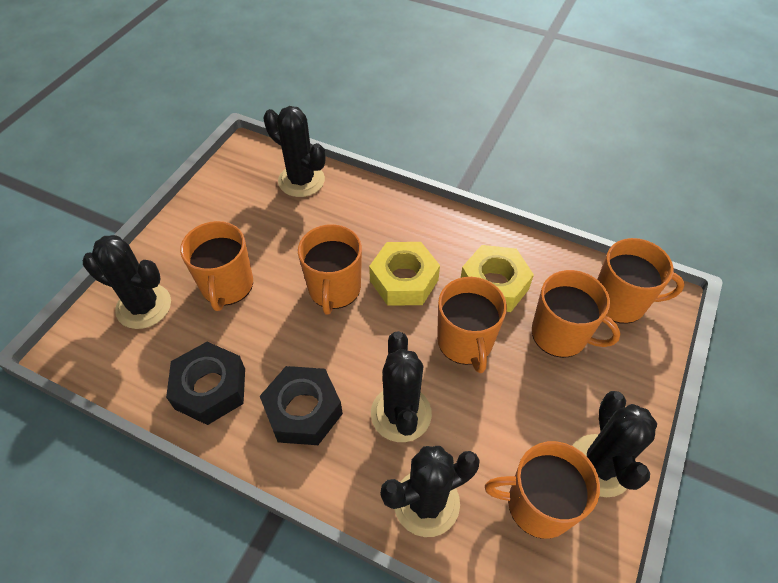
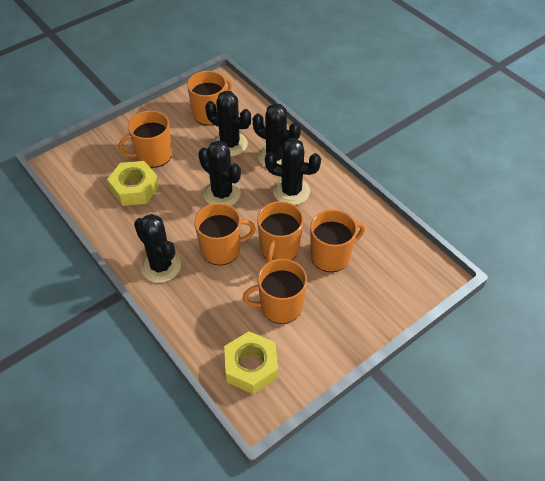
black nut: 2 -> 0

